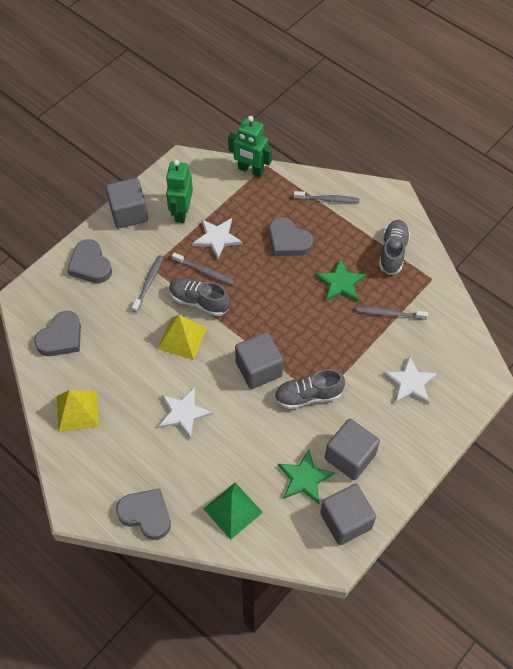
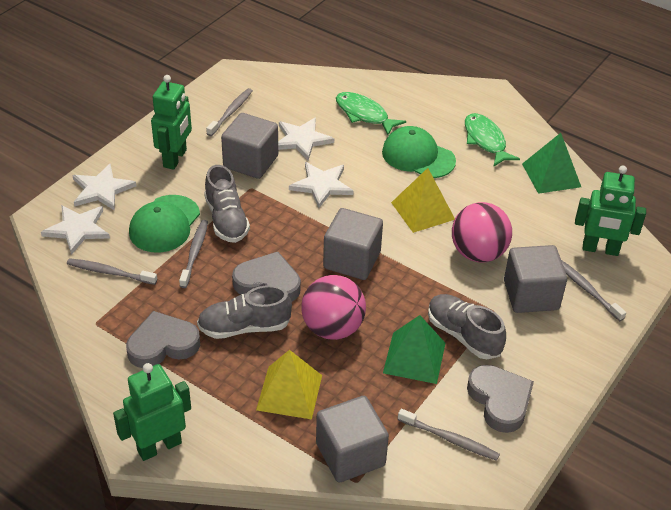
green cap: 0 -> 2
green fish: 0 -> 2
green pyramid: 1 -> 2
green robot: 2 -> 3
green star: 2 -> 0
grey heart: 4 -> 3
grey toothbrush: 4 -> 5
pink ball: 0 -> 2
white star: 3 -> 4

